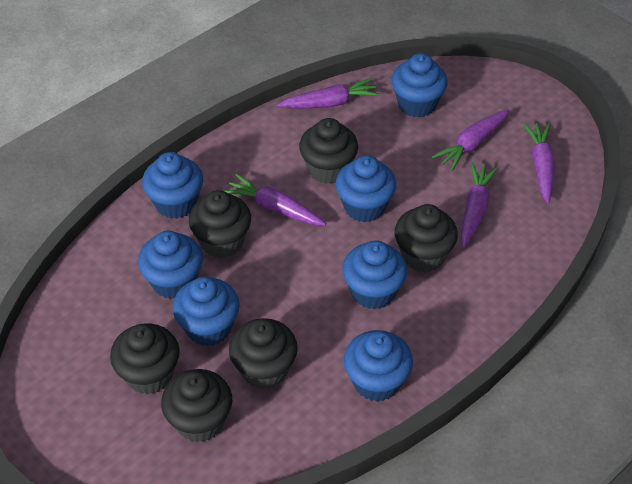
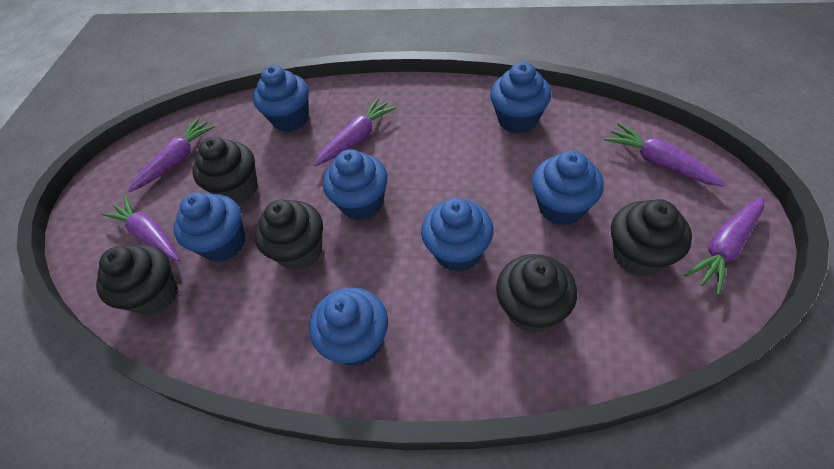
black cupcake: 6 -> 5

